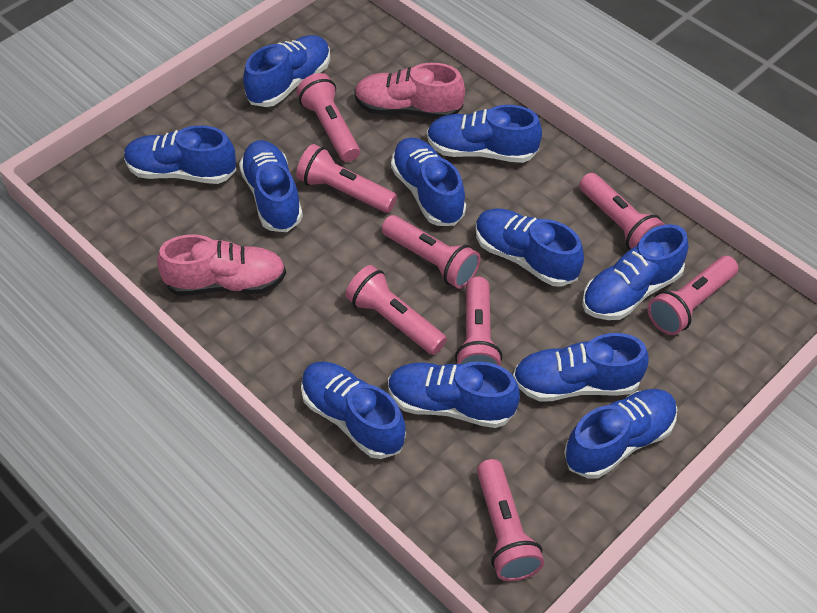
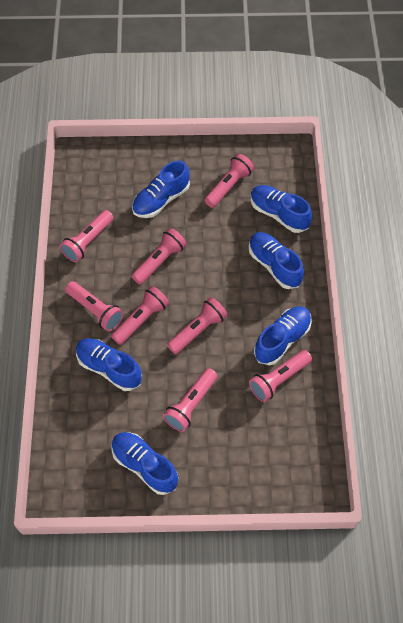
blue shoe: 11 -> 6
pink shoe: 2 -> 0

